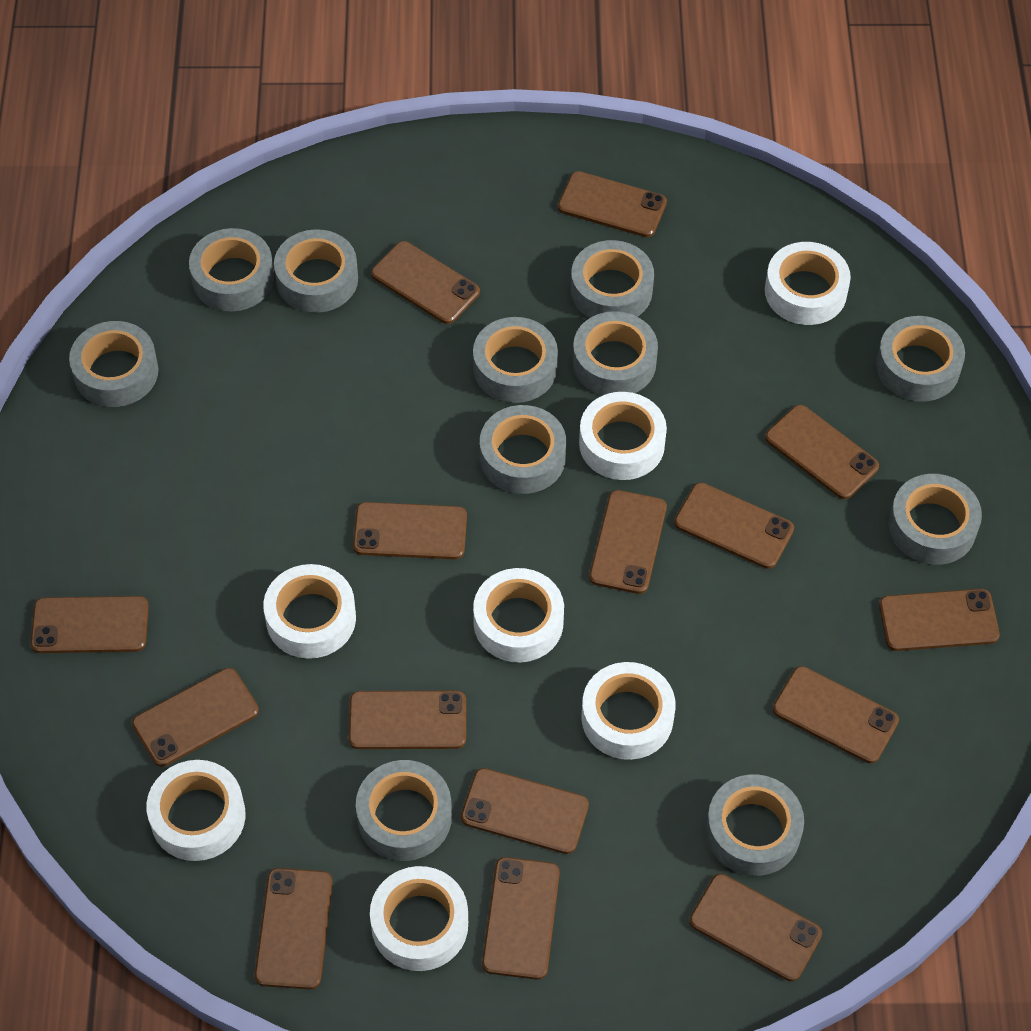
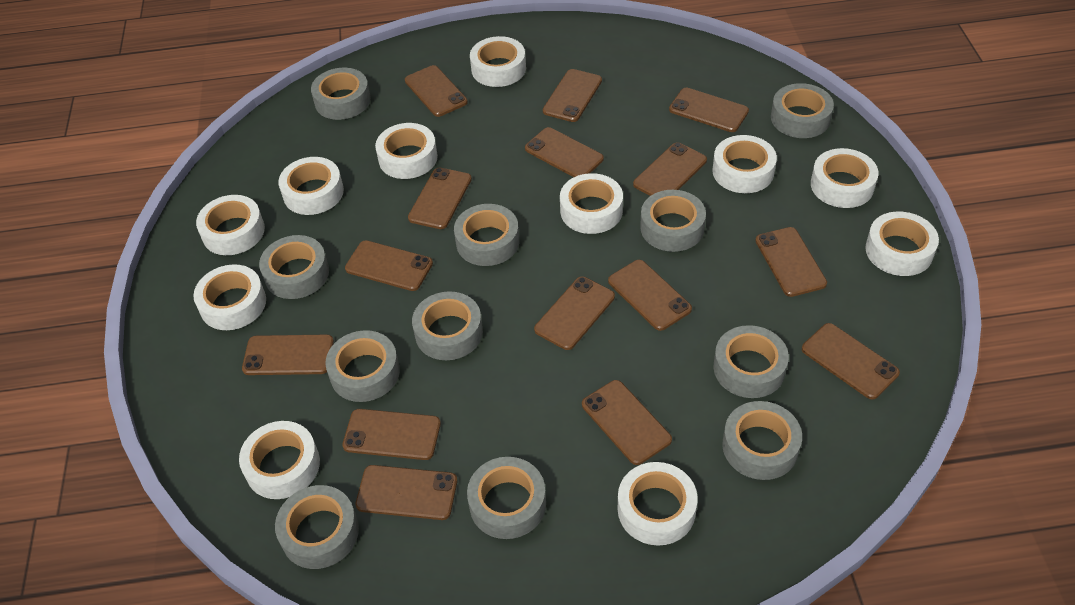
white tape: 7 -> 11

